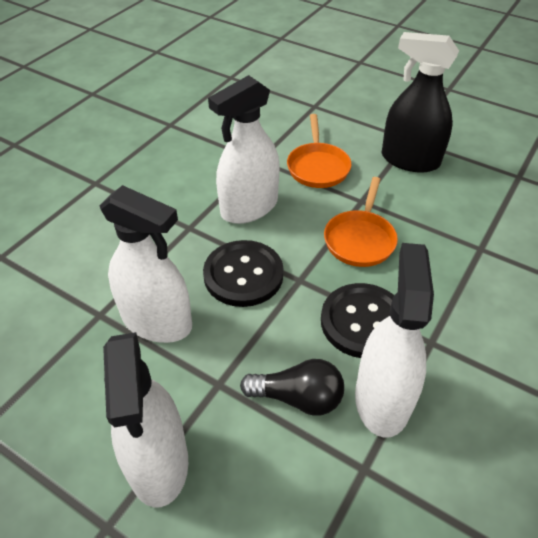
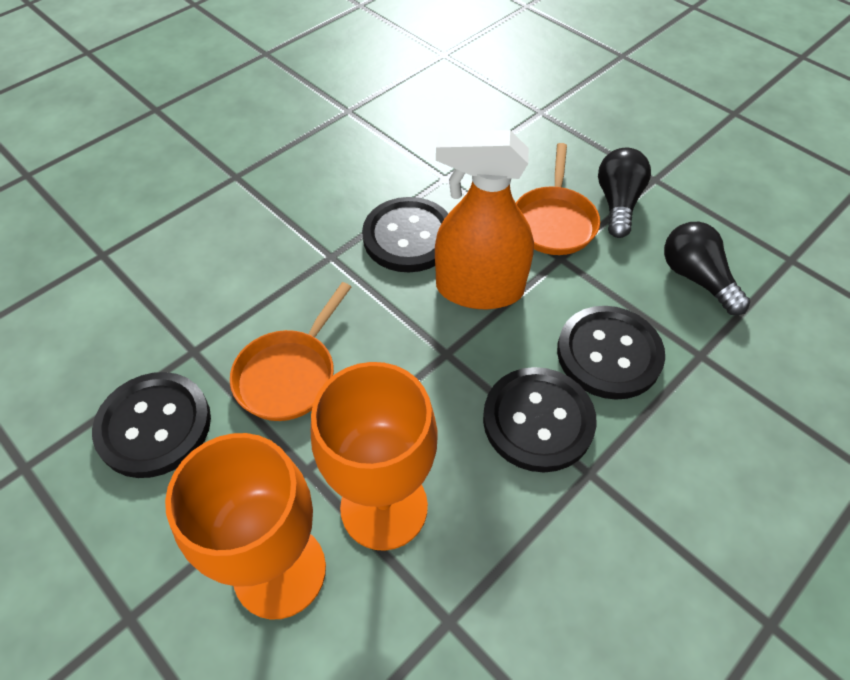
black button: 2 -> 4
black light bulb: 1 -> 2
black spray bottle: 1 -> 0
orange goblet: 0 -> 2
orange spray bottle: 0 -> 1
white spray bottle: 4 -> 0

